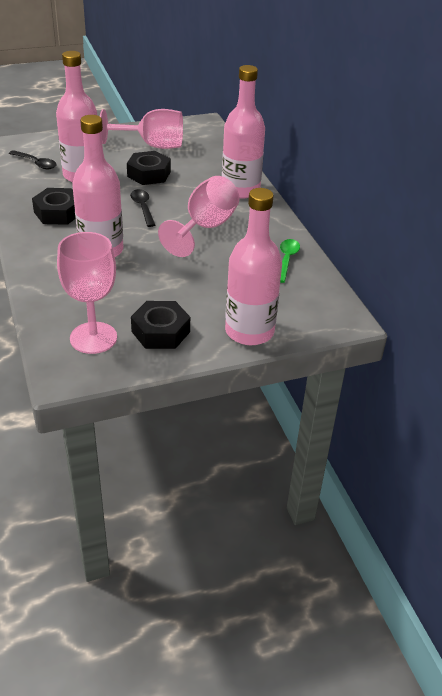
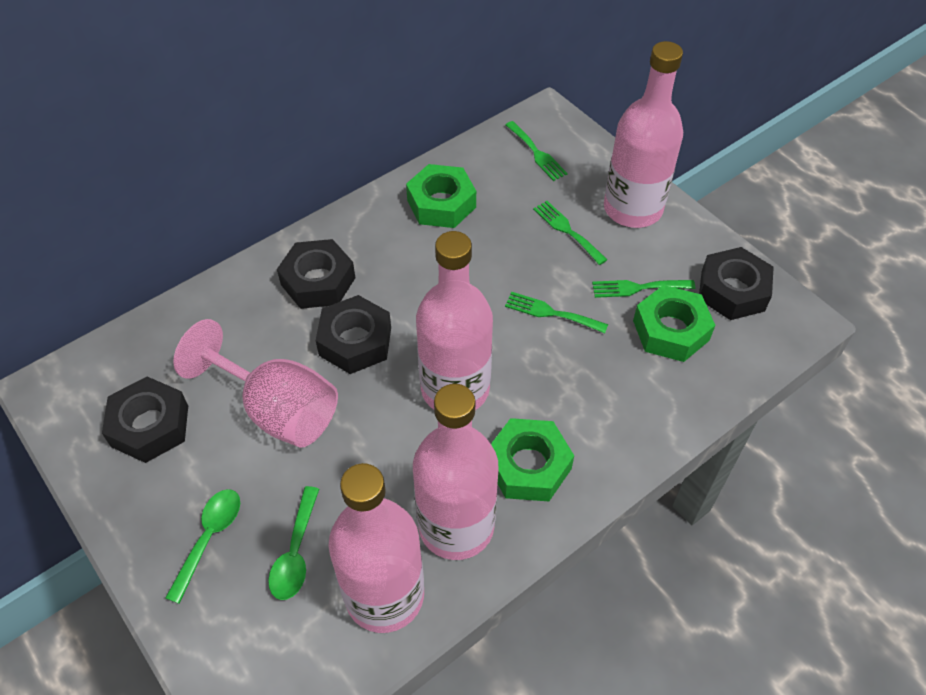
black nut: 3 -> 4
black spoon: 2 -> 0
green fork: 0 -> 4
green nut: 0 -> 3
green spoon: 1 -> 2
pink goblet: 3 -> 1

